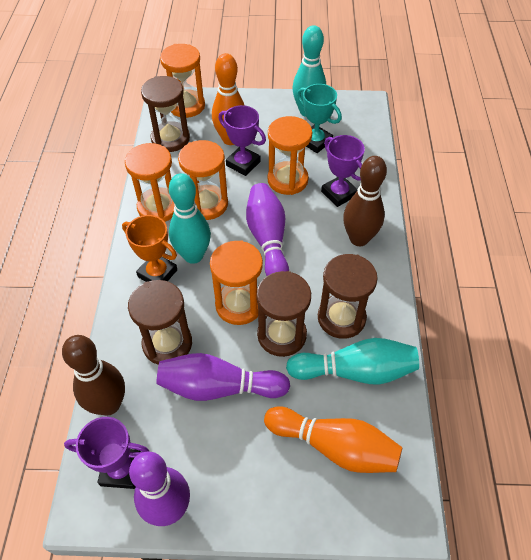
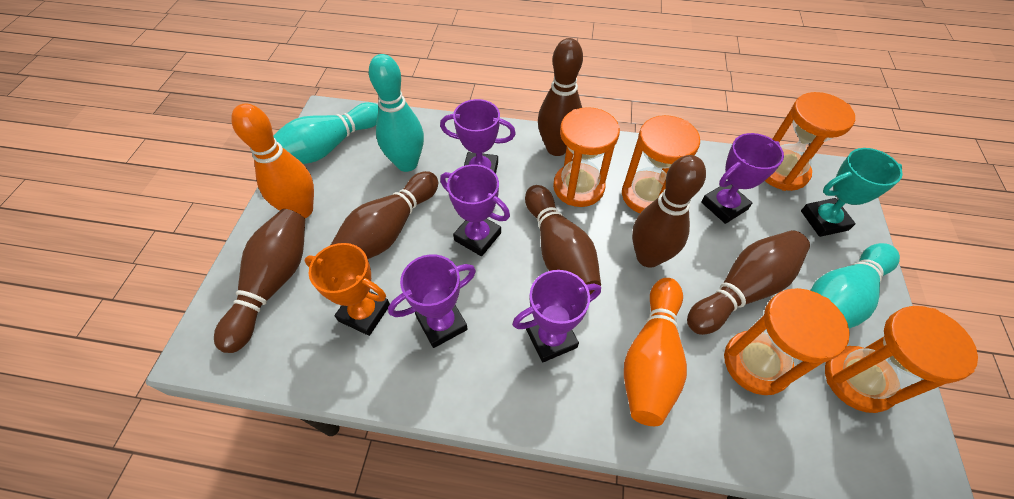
brown bowling pin: 2 -> 6
brown hourglass: 4 -> 0
purple bowling pin: 3 -> 0
purple trophy: 3 -> 5

